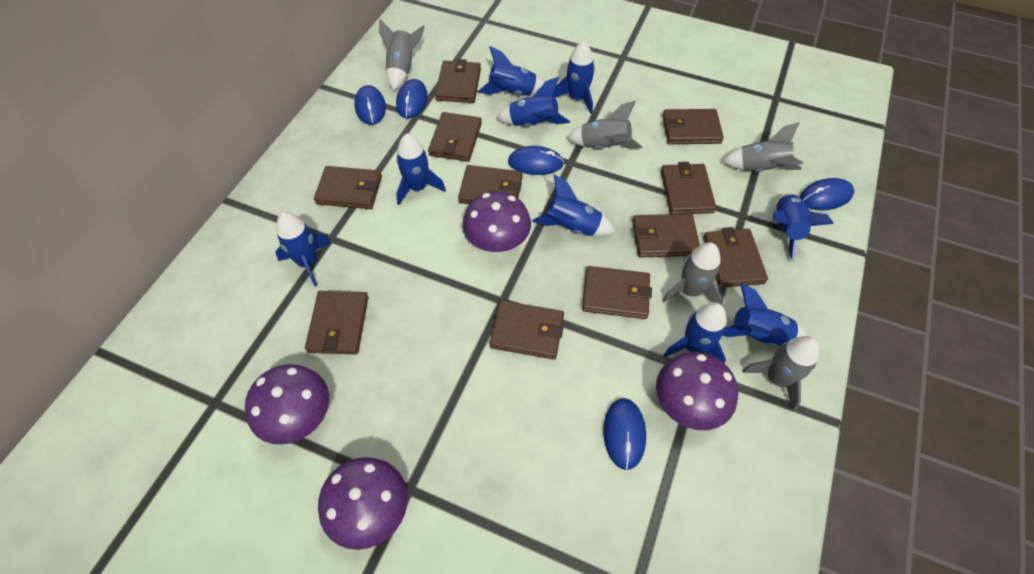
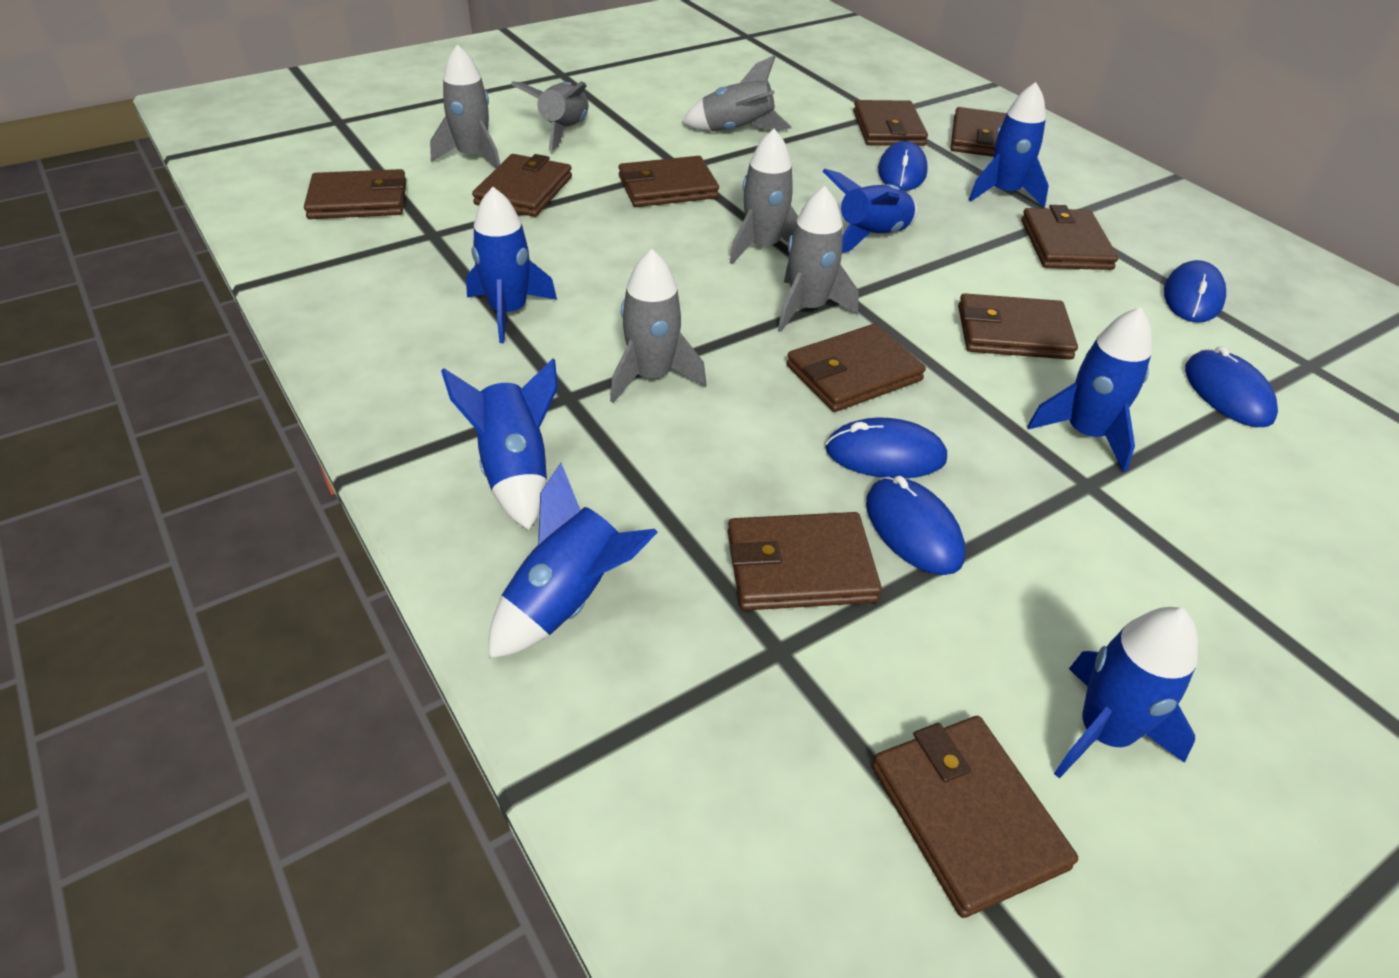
blue rocket: 9 -> 7
brown wallet: 11 -> 10
grey rocket: 5 -> 6
purple mushroom: 4 -> 0

